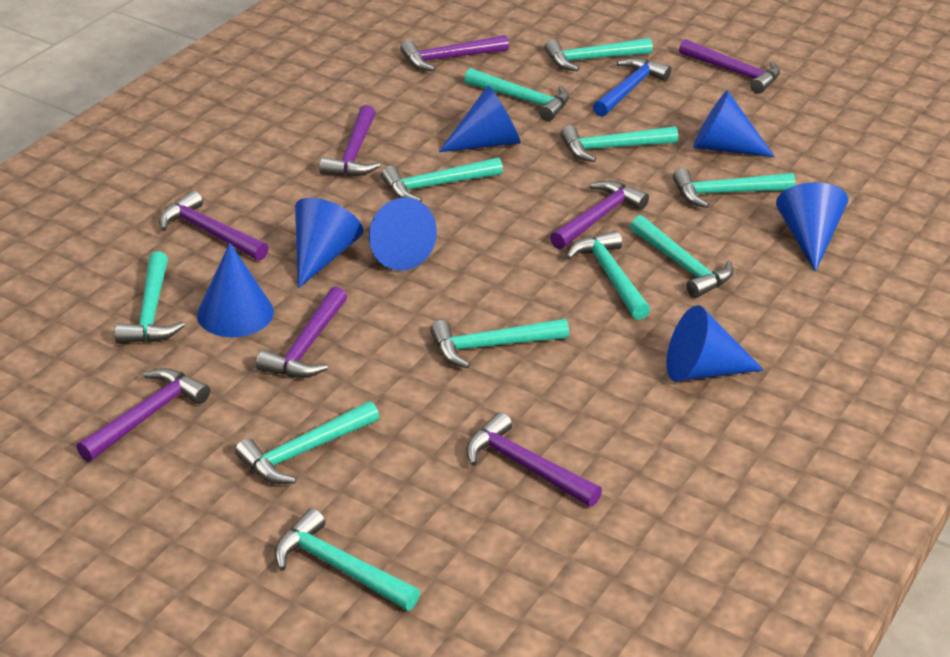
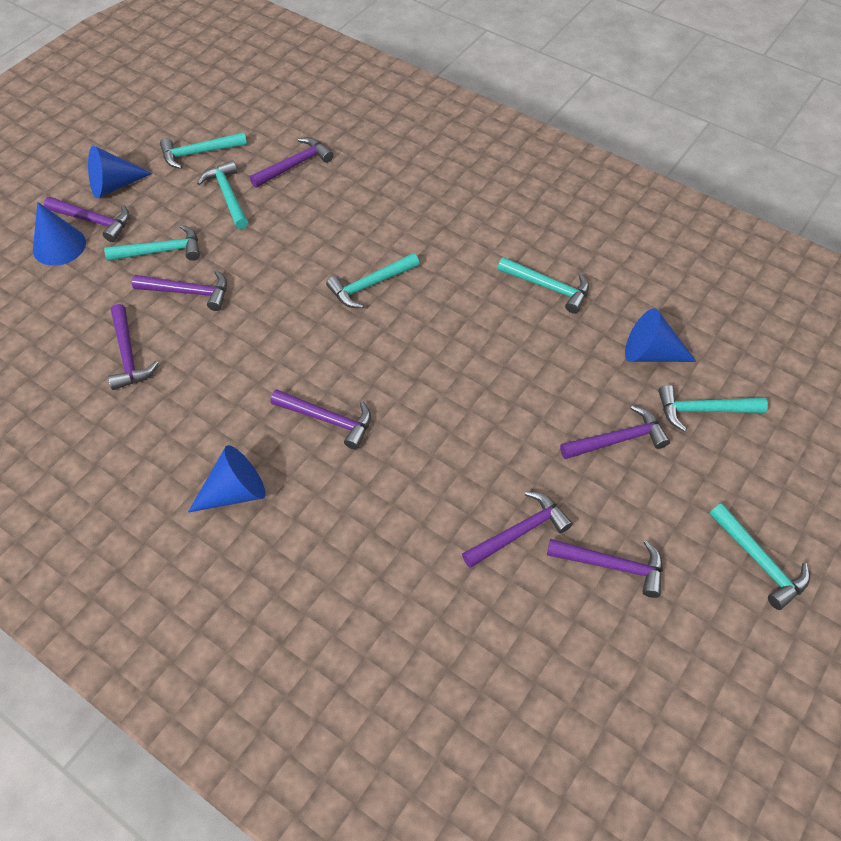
blue cone: 7 -> 4
blue hammer: 1 -> 0
turquoise hammer: 11 -> 7

